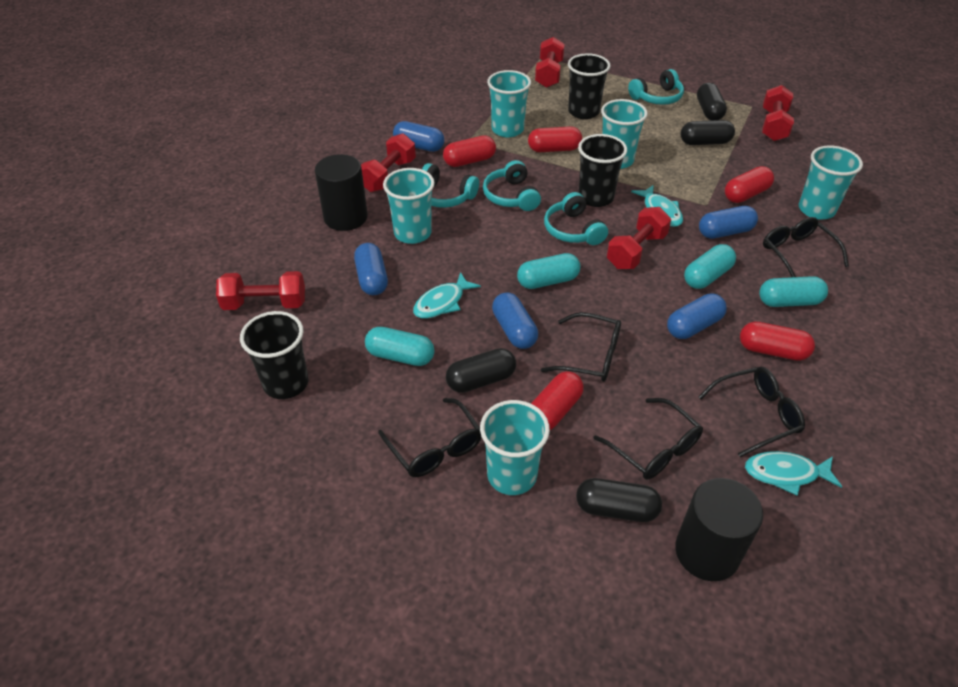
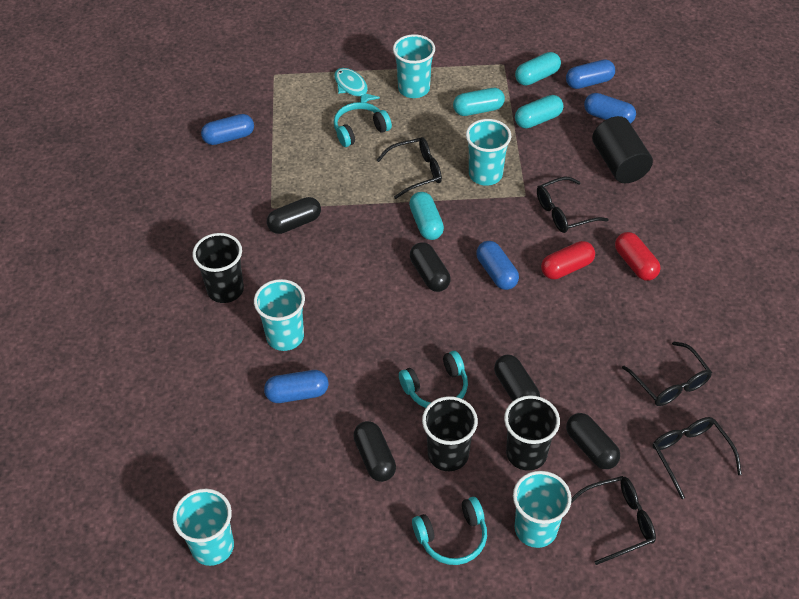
black capsule: 4 -> 5
black cylinder: 2 -> 1
red capsule: 5 -> 2
red dumbbell: 5 -> 0
turquoise fish: 3 -> 1
turquoise headphones: 4 -> 3

